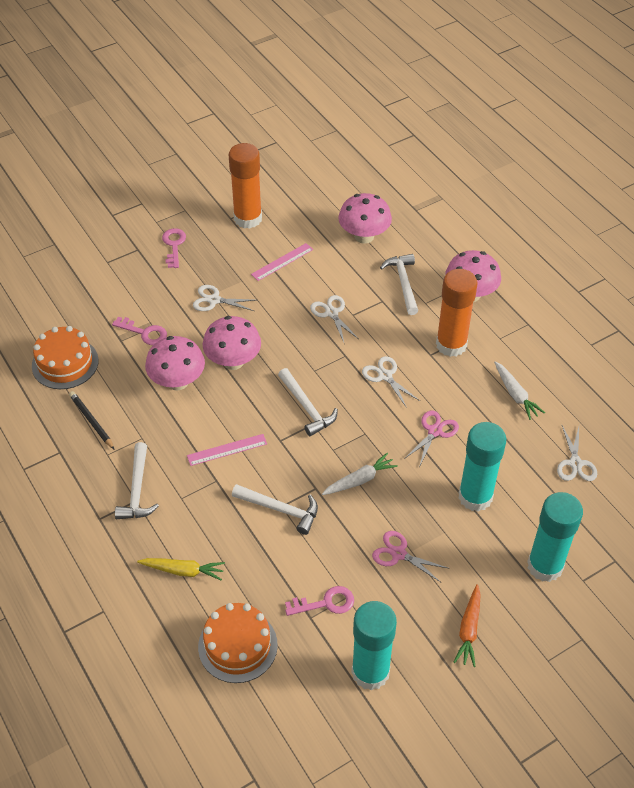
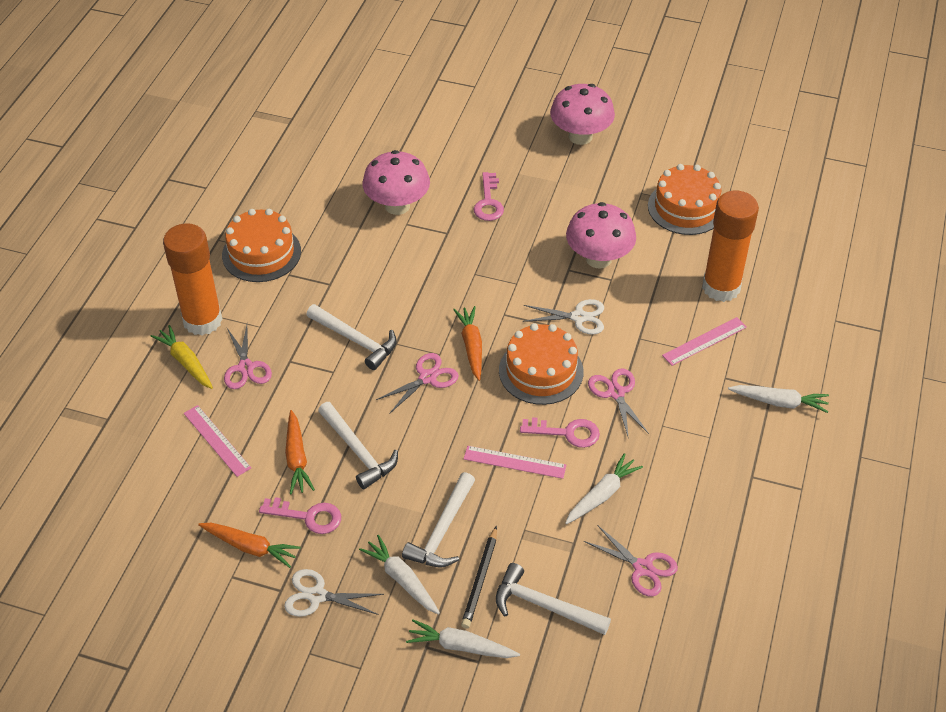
orange cake: 2 -> 3
orange carrot: 1 -> 3
pink mushroom: 4 -> 3
pink ruler: 2 -> 3
pink scissors: 2 -> 4
turquoise glue stick: 3 -> 0
white carrot: 2 -> 4
white scissors: 4 -> 2

